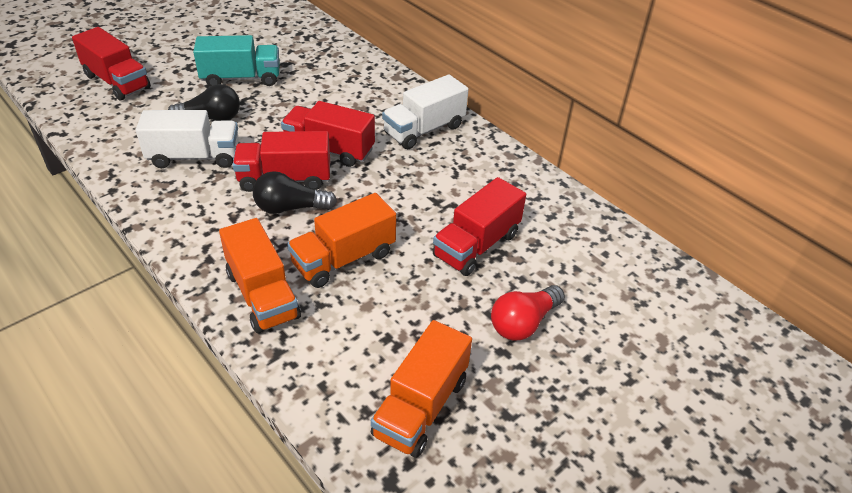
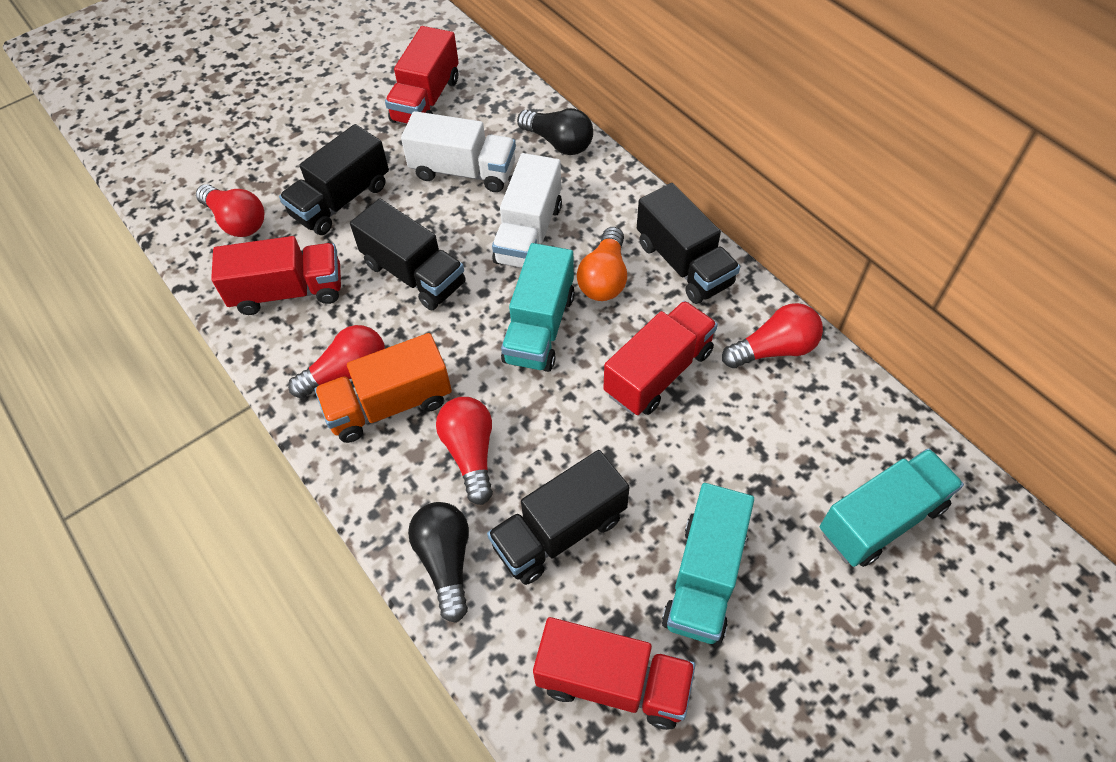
black truck: 0 -> 4
orange light bulb: 0 -> 1
orange truck: 3 -> 1
red light bulb: 1 -> 4
turquoise truck: 1 -> 3

